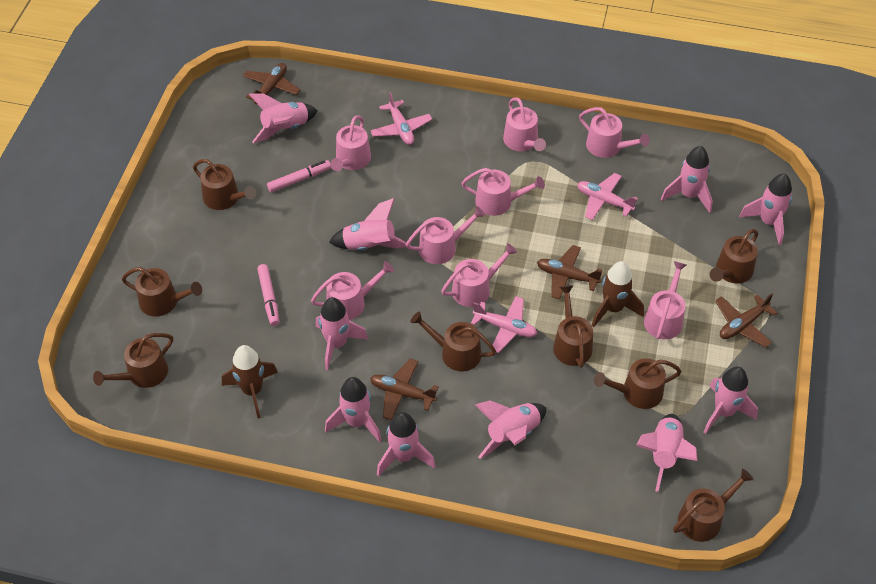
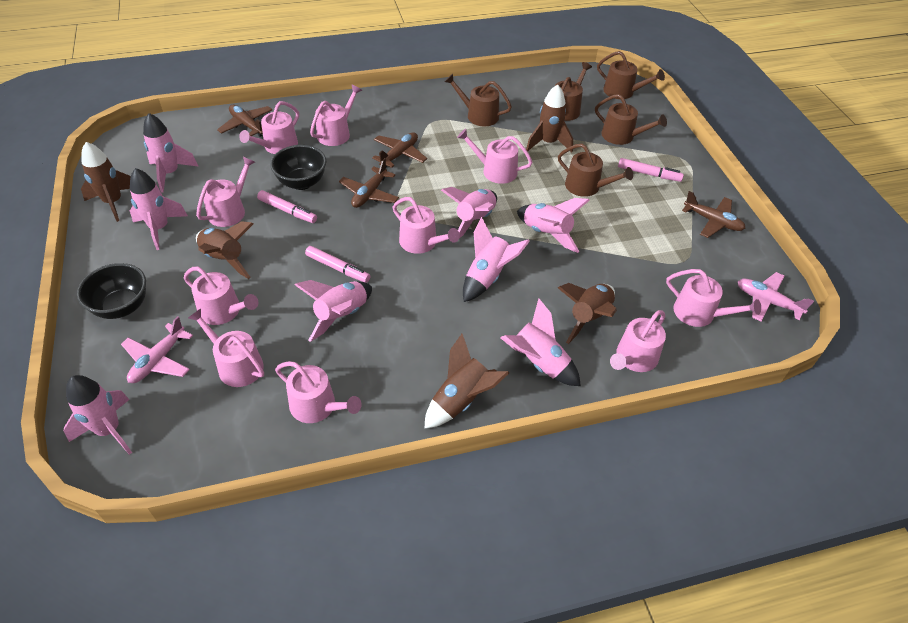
black bowl: 0 -> 2
brown rocket: 2 -> 5
brown watering can: 8 -> 5
pink marker: 2 -> 3
pink plane: 3 -> 2
pink rocket: 10 -> 8
pink watering can: 8 -> 10

